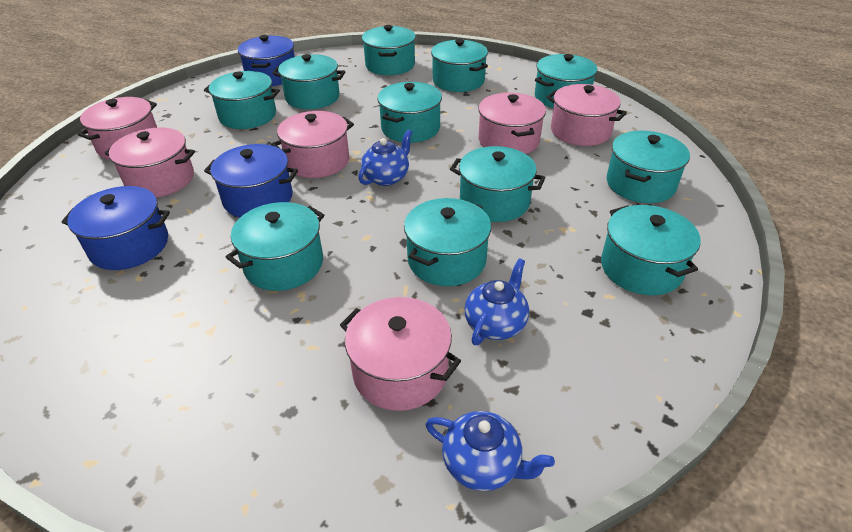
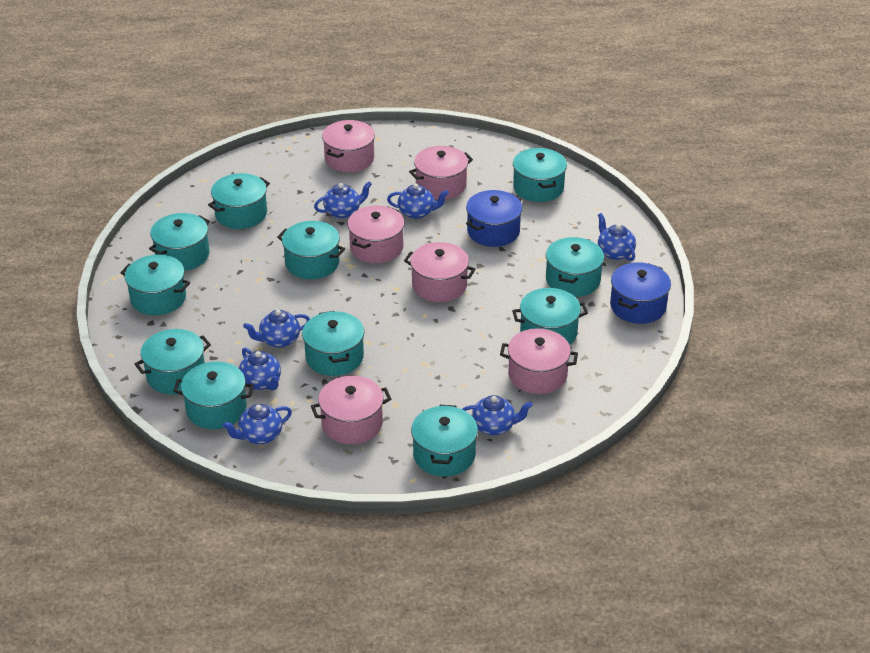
blue pot: 3 -> 2
blue teapot: 3 -> 7

